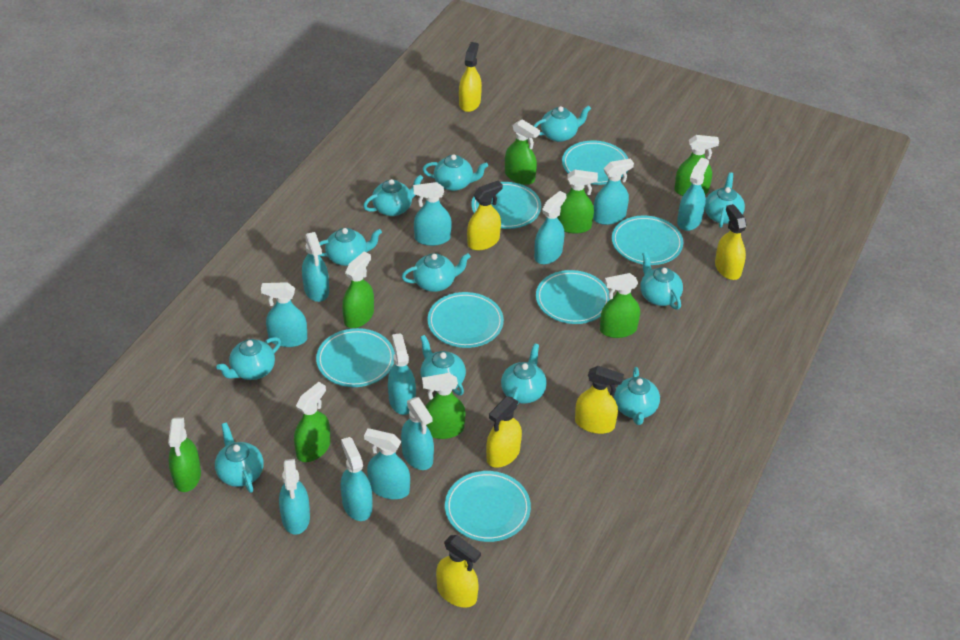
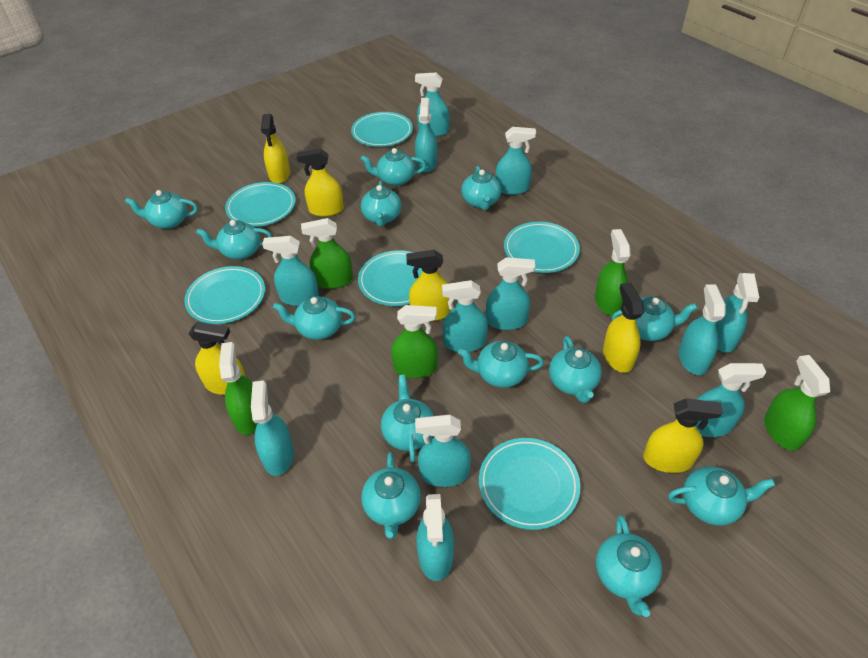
green spray bottle: 8 -> 5
turquoise plate: 7 -> 6
turquoise spray bottle: 11 -> 12
turquoise teapot: 12 -> 13

